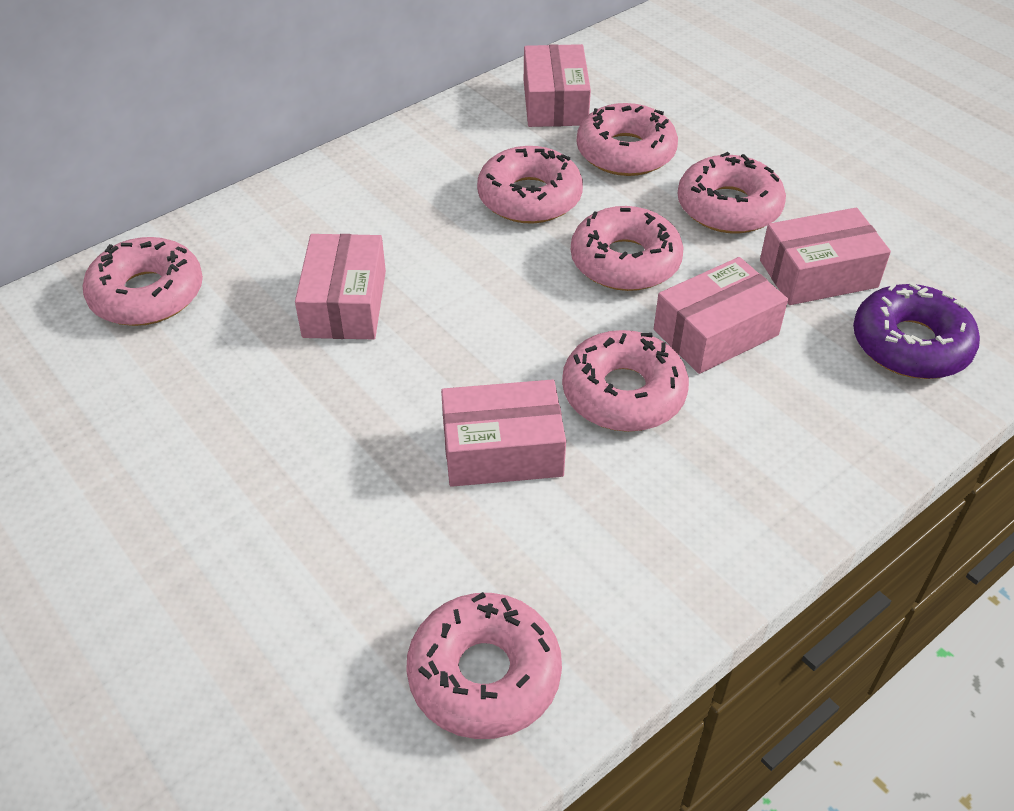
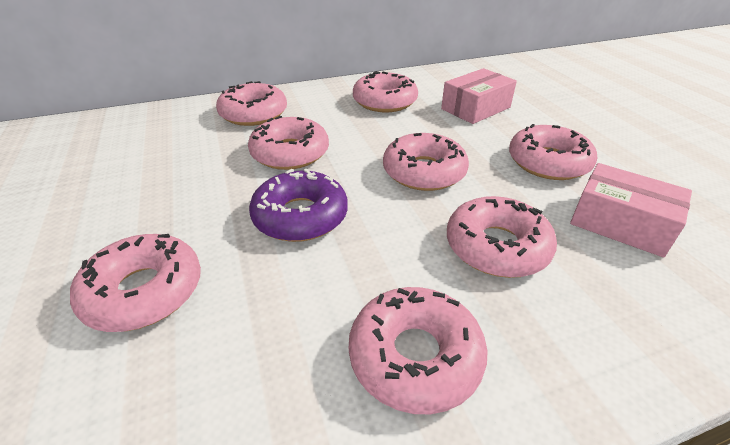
pink box: 5 -> 2
pink donut: 7 -> 8

